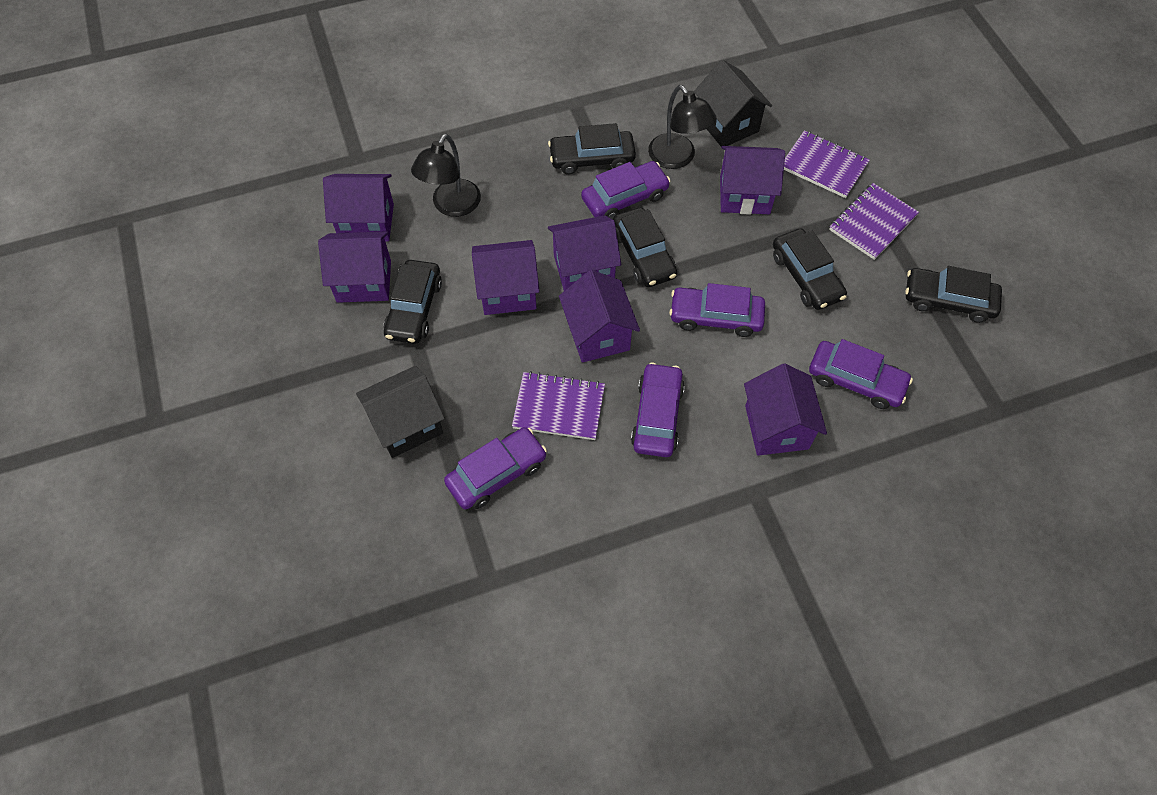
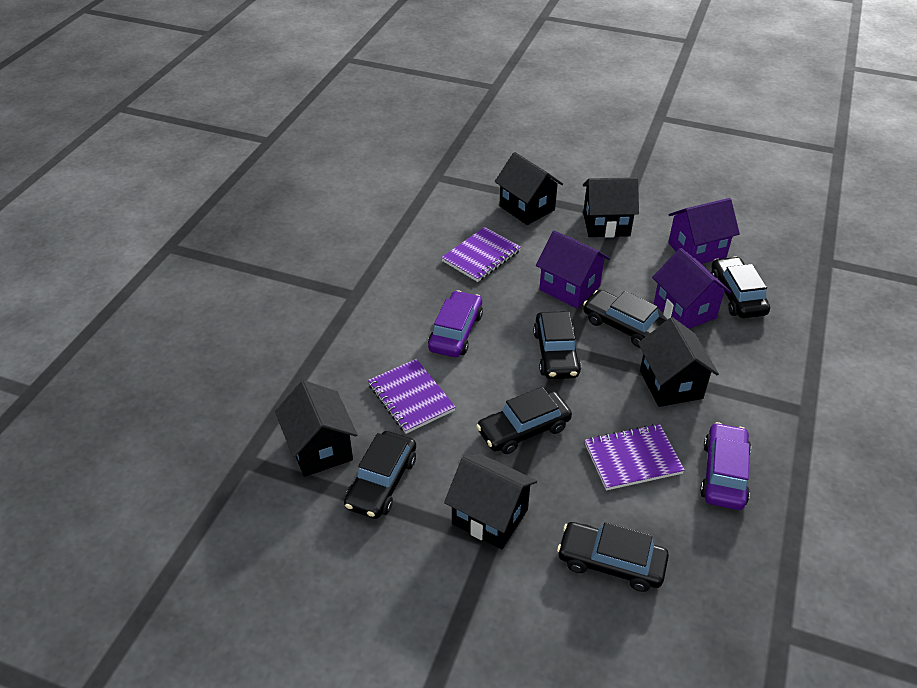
black car: 5 -> 6
black house: 2 -> 5
black lamp: 2 -> 0
purple car: 5 -> 2
purple house: 7 -> 3

